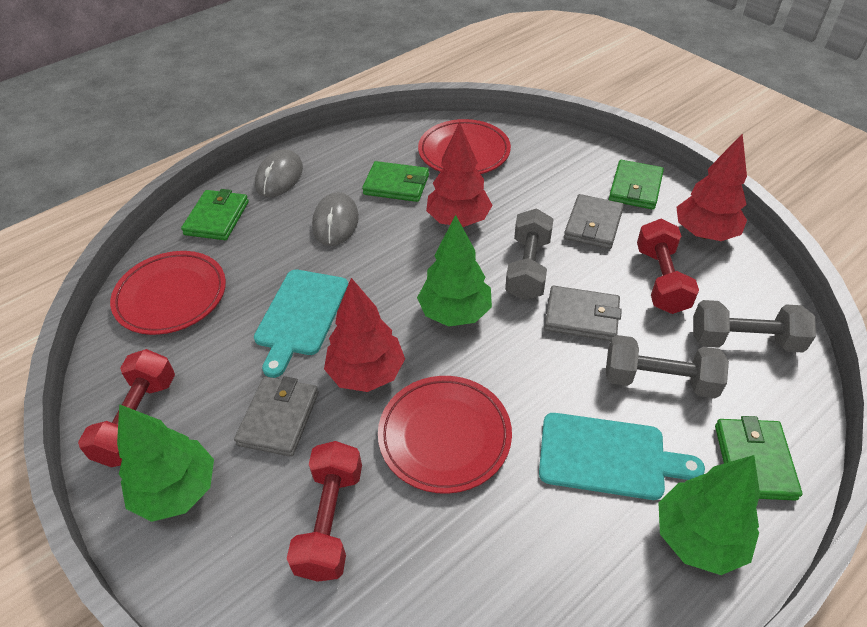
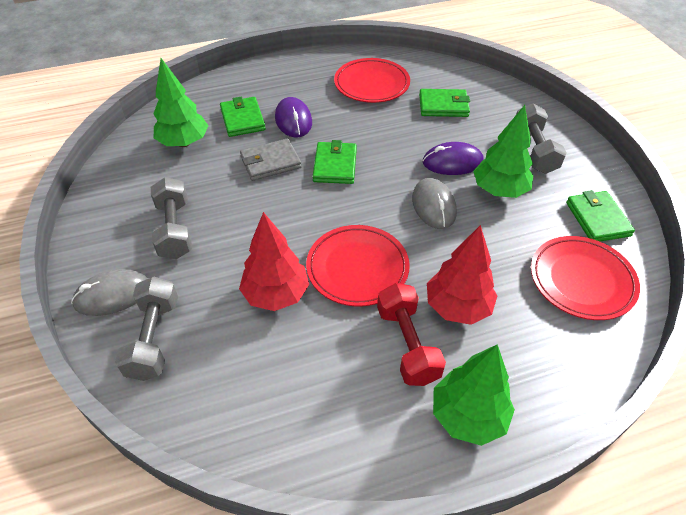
grey wallet: 3 -> 1
purple mouse: 0 -> 2
red dumbbell: 3 -> 1
red tree: 3 -> 2
turquoise cutting board: 2 -> 0

